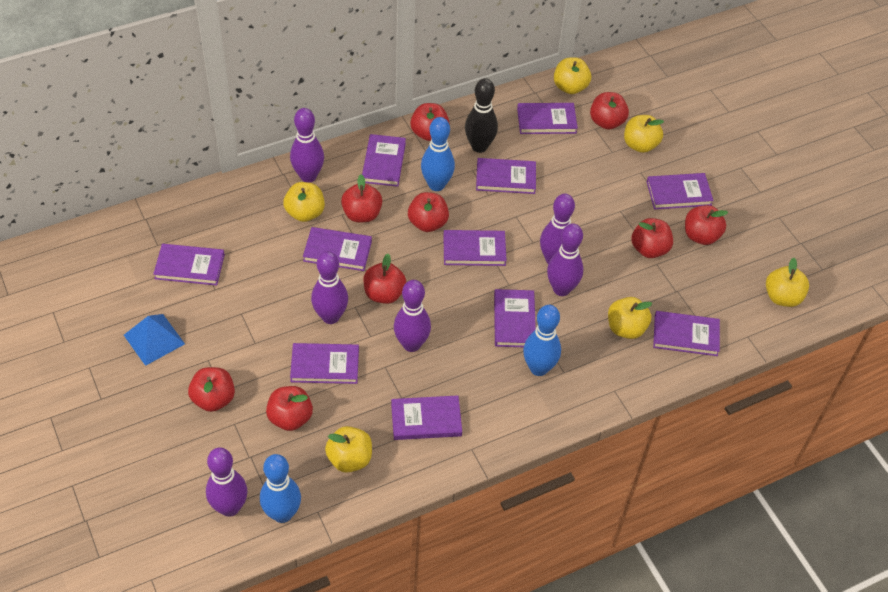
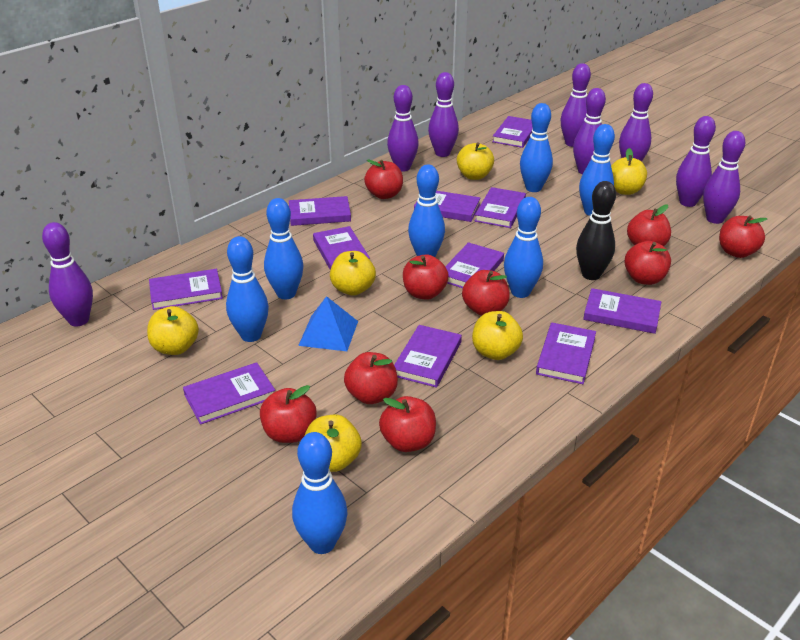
blue bowling pin: 3 -> 7
purple bowling pin: 6 -> 8

